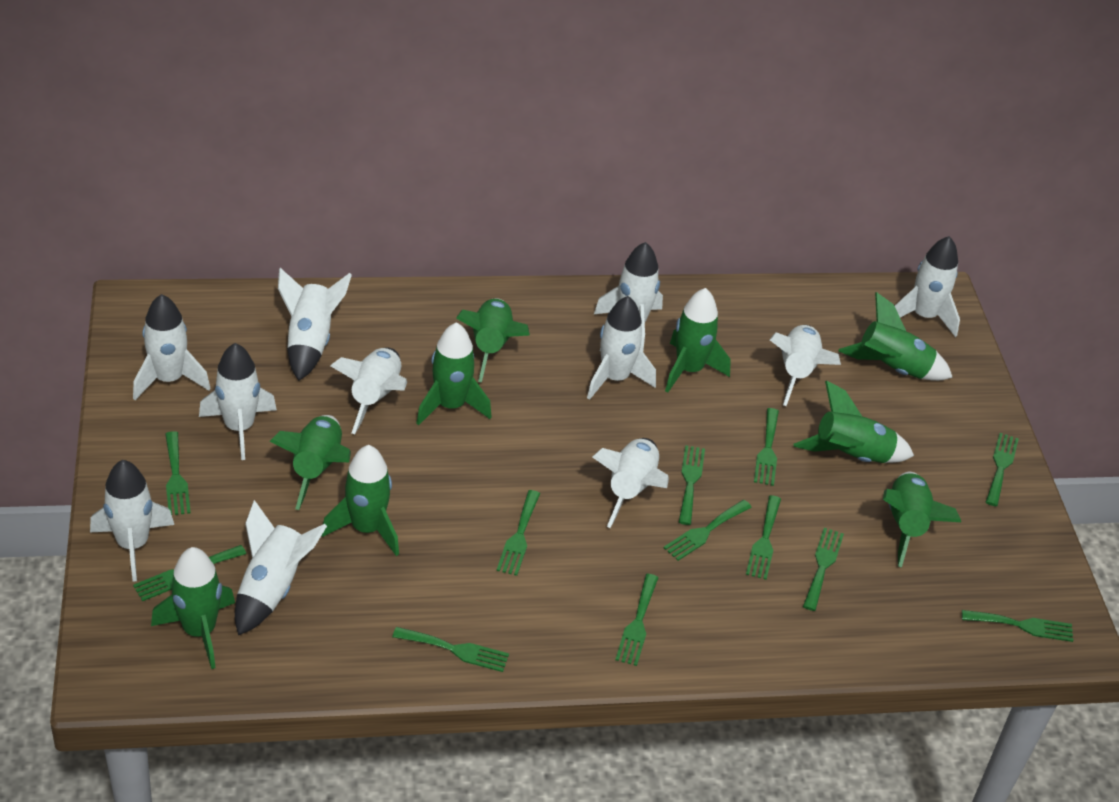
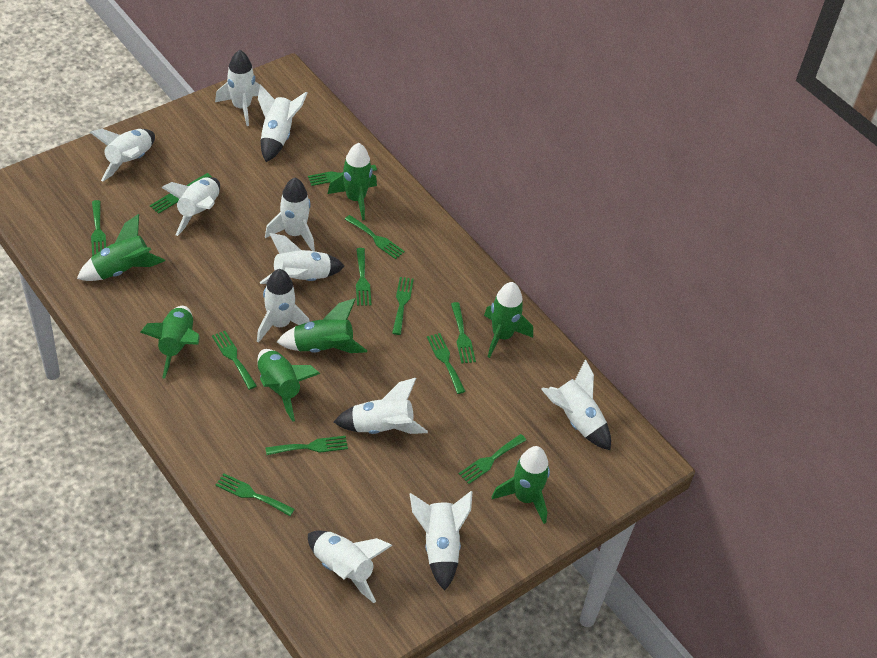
green rocket: 9 -> 7

